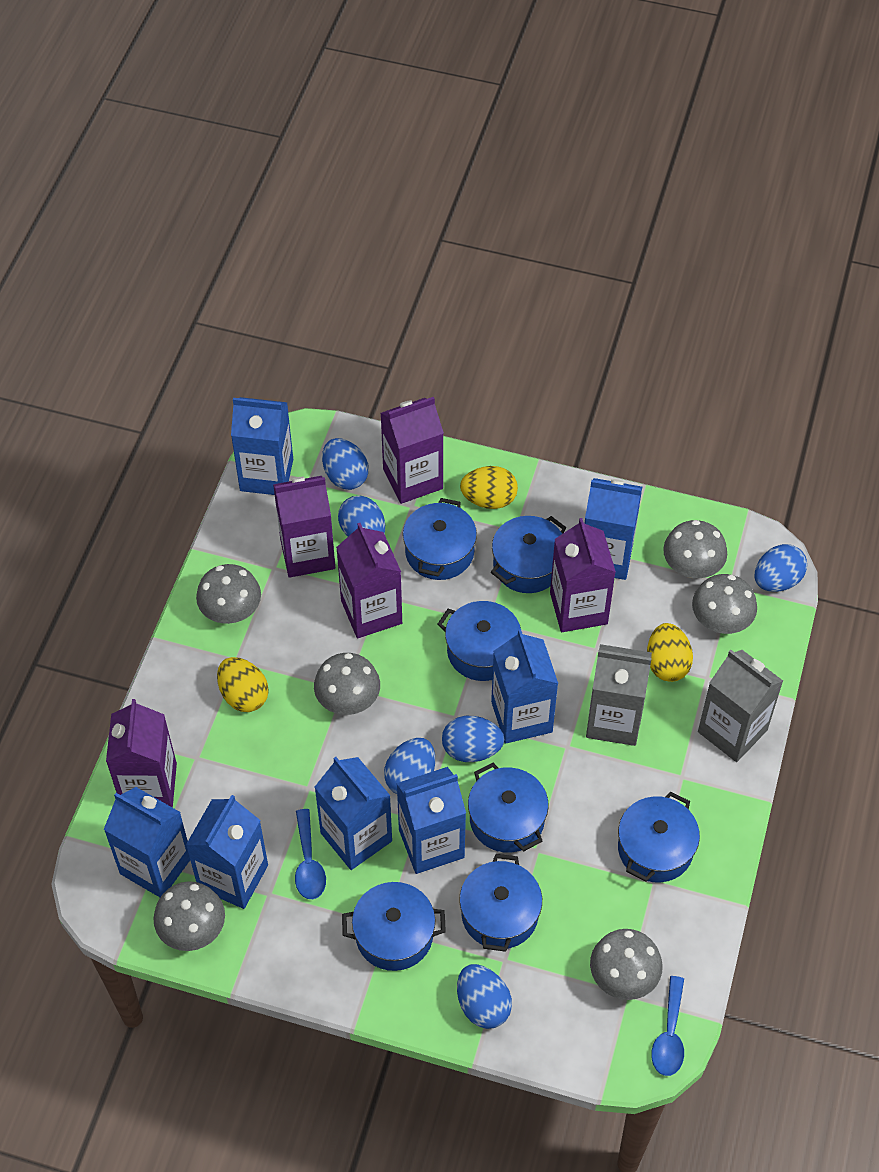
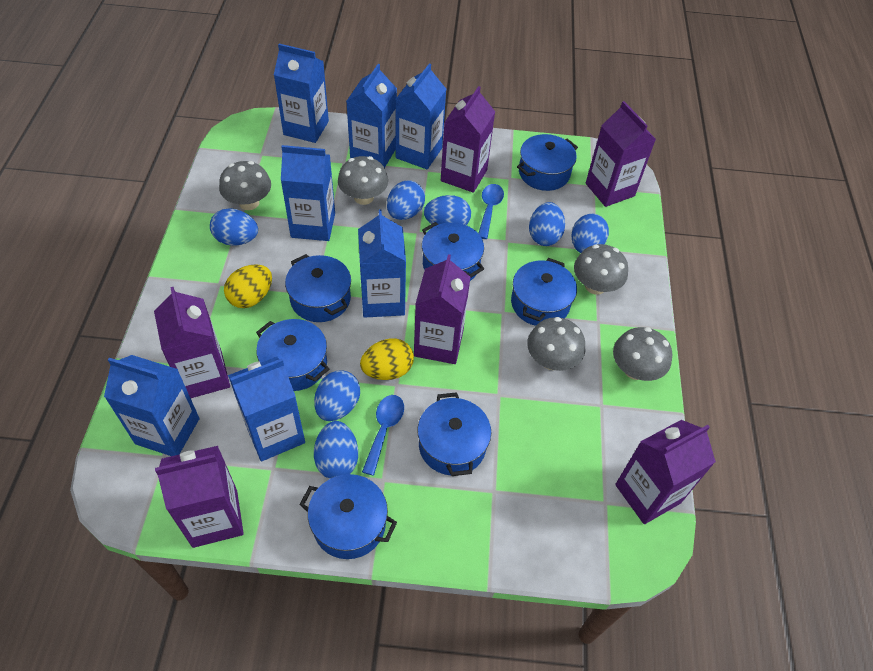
blue egg: 6 -> 7
grey carton: 2 -> 0
grey mushroom: 6 -> 5
purple carton: 5 -> 6
yellow egg: 3 -> 2

